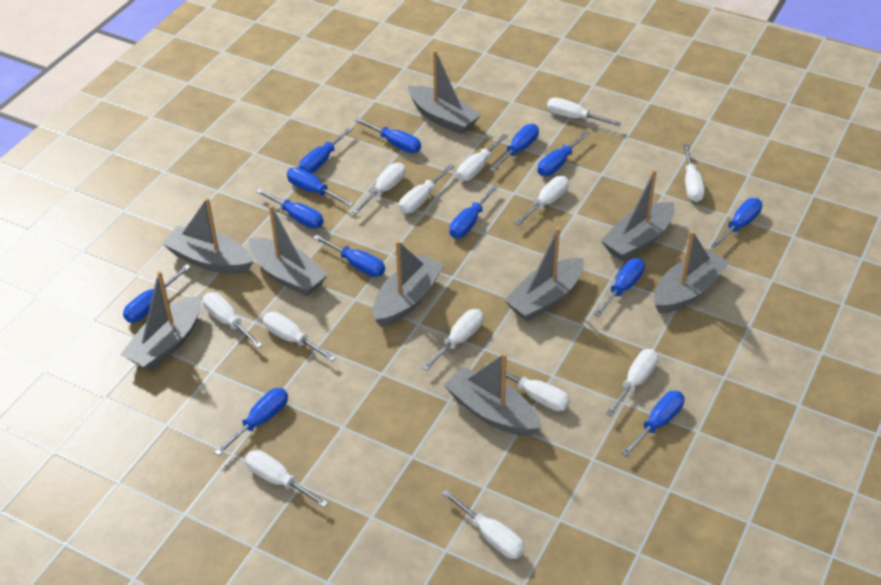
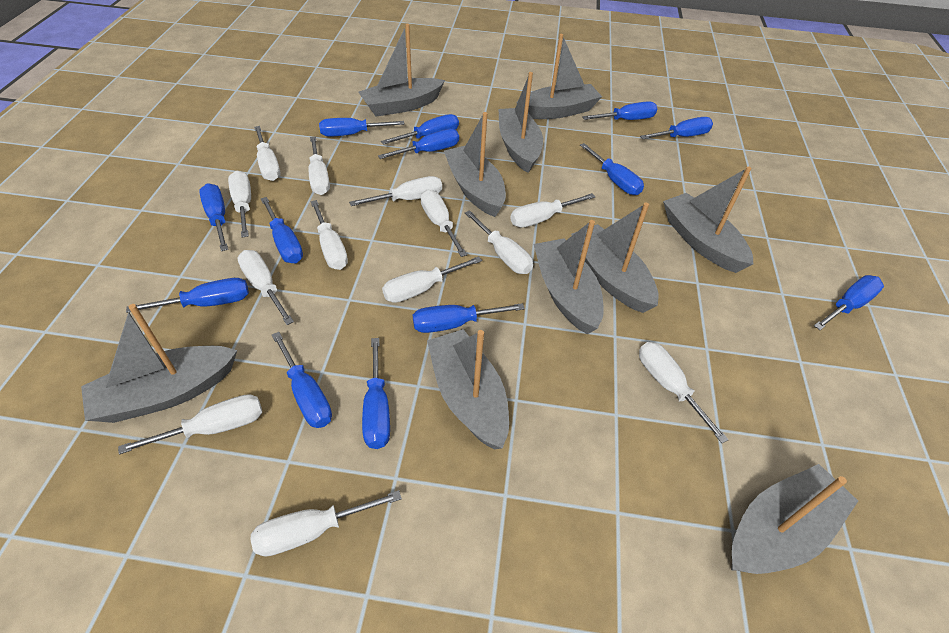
grey boat: 9 -> 10

